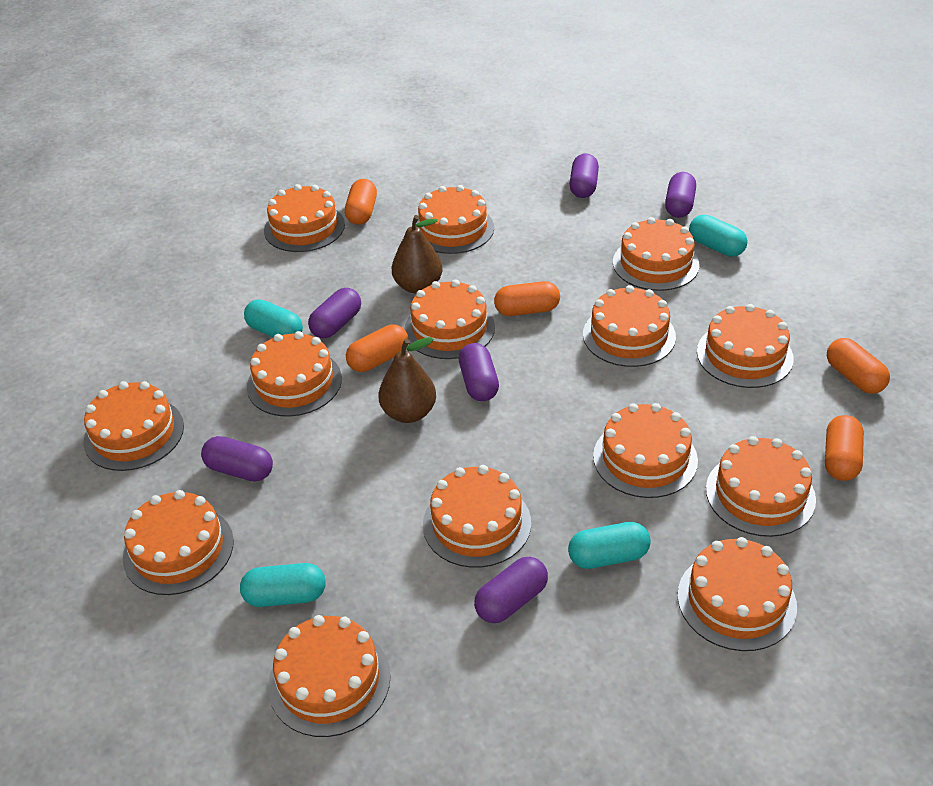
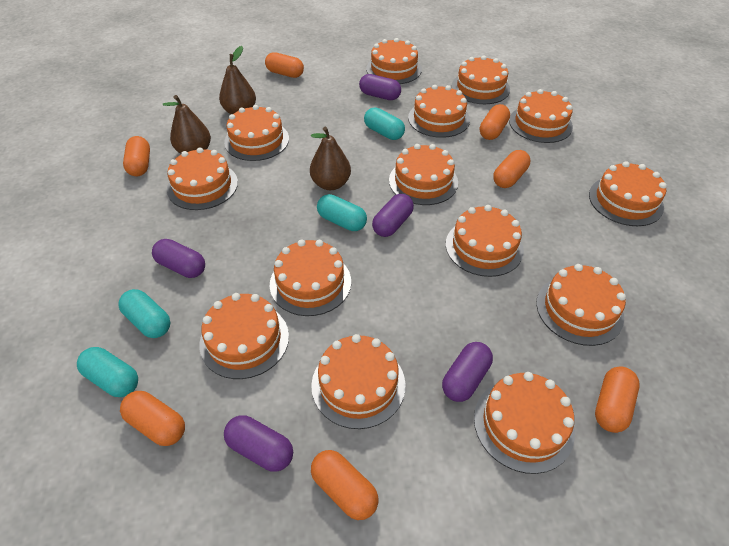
brown pear: 2 -> 3
orange capsule: 5 -> 7
purple capsule: 6 -> 5

